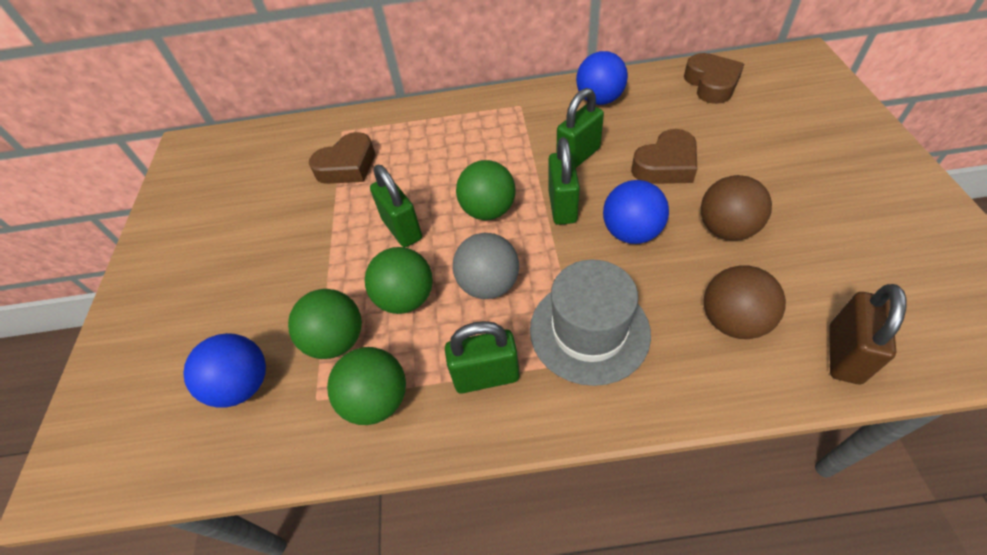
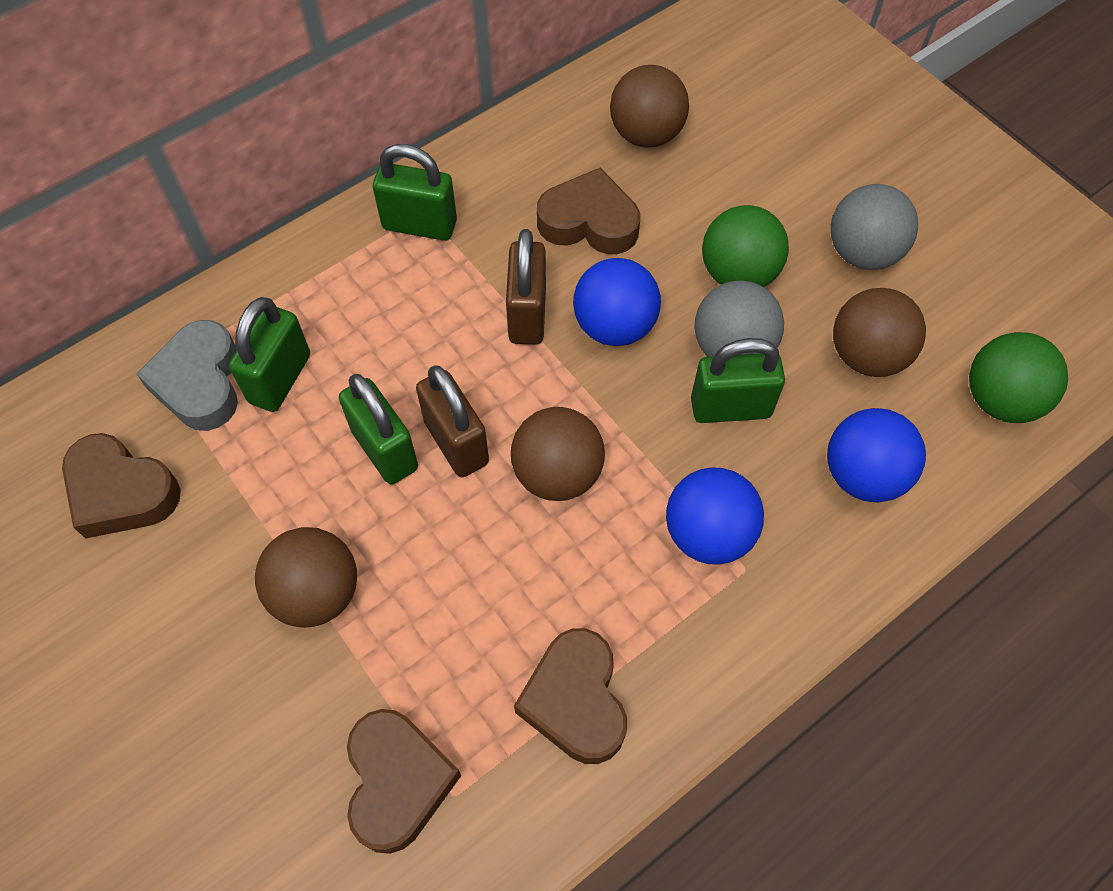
brown ball: 2 -> 4
brown heart: 3 -> 4
brown padlock: 1 -> 2
green ball: 4 -> 2
grey ball: 1 -> 2
grey hat: 1 -> 0
grey heart: 0 -> 1

